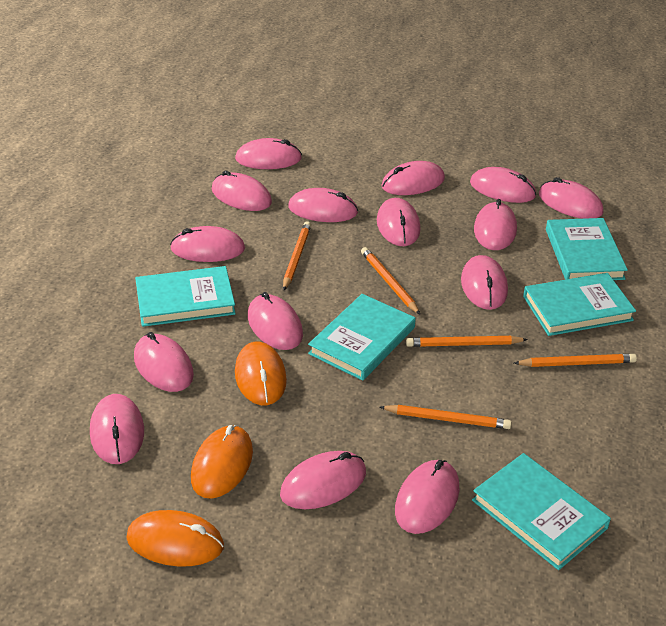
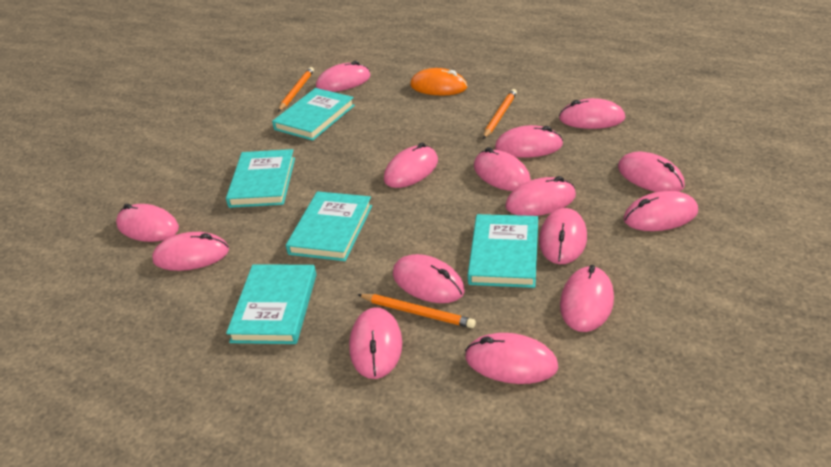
orange mouse: 3 -> 1
orange pencil: 5 -> 3

